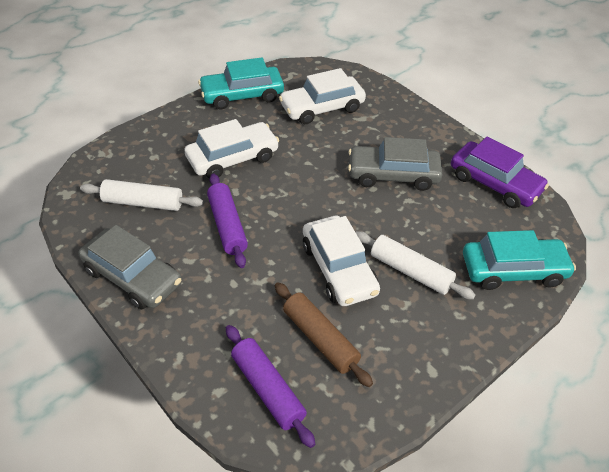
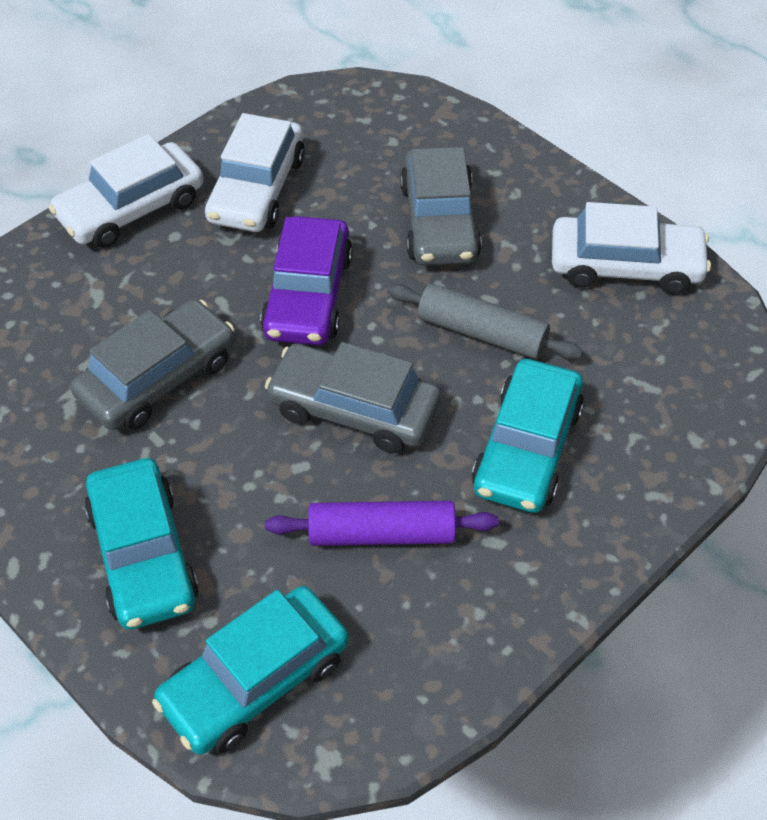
brown rolling pin: 1 -> 0
grey car: 2 -> 3
grey rolling pin: 0 -> 1
purple rolling pin: 2 -> 1
turquoise car: 2 -> 3
white rolling pin: 2 -> 0

